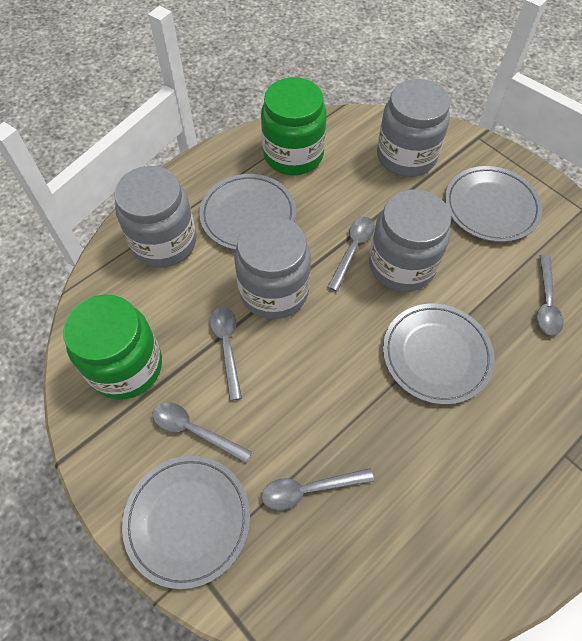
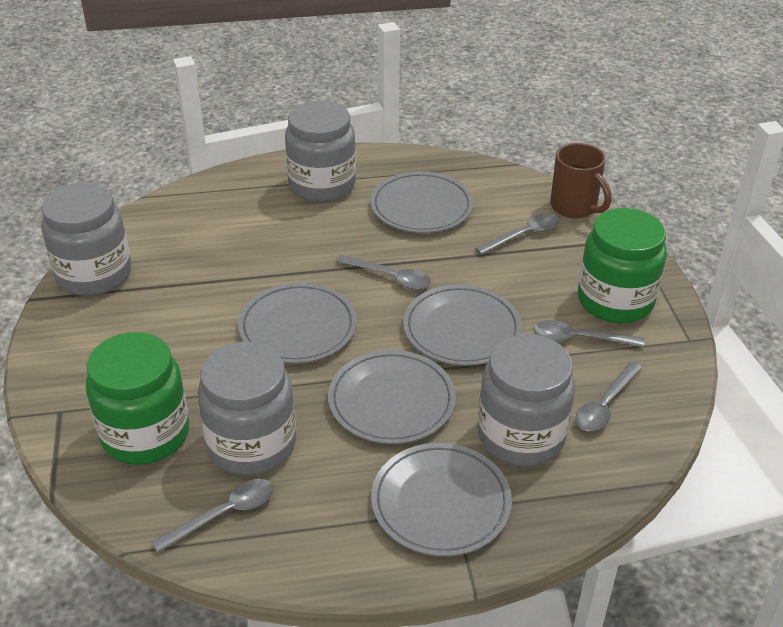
brown mug: 0 -> 1
grey plate: 4 -> 5

